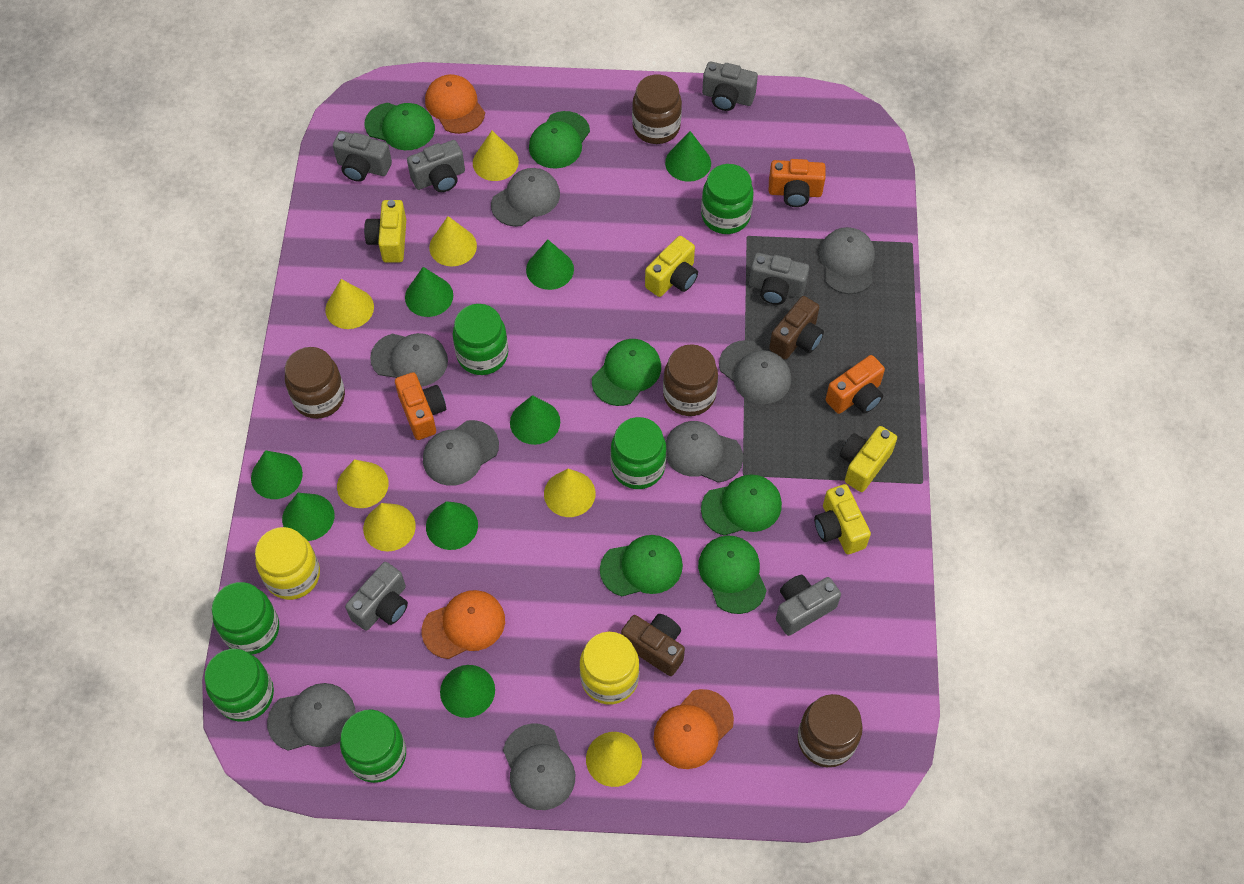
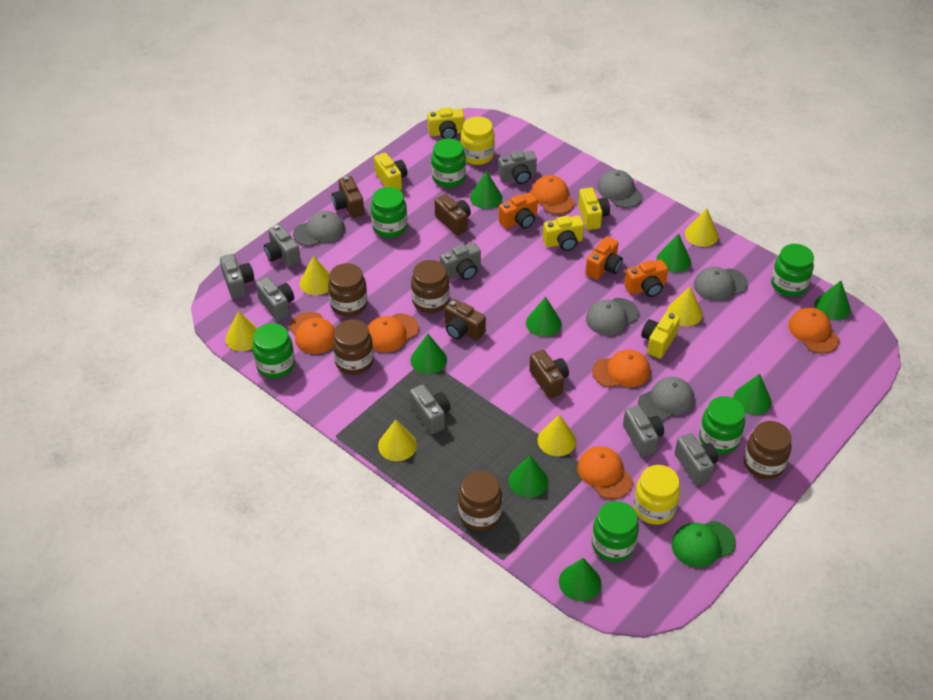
brown camera: 2 -> 4
brown jar: 4 -> 5
green cap: 6 -> 1
grey camera: 6 -> 8
grey cap: 8 -> 5
orange cap: 3 -> 6
yellow camera: 4 -> 5
yellow cone: 7 -> 6

